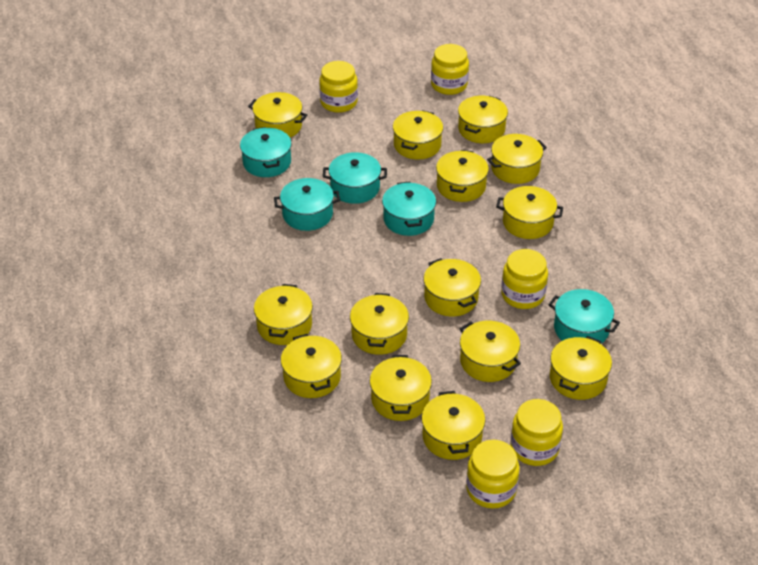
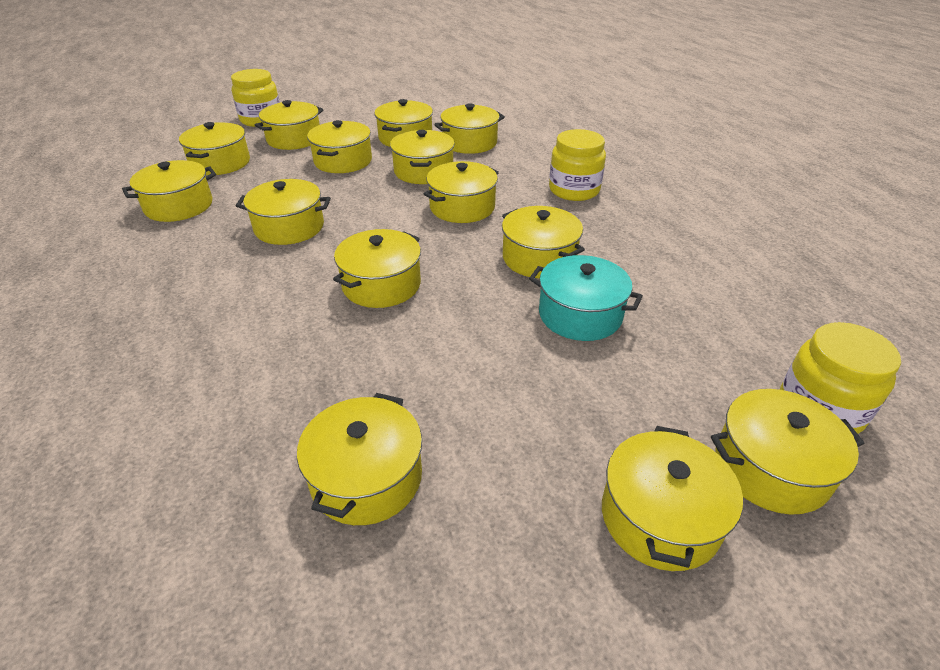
turquoise pot: 5 -> 1
yellow jar: 5 -> 3

